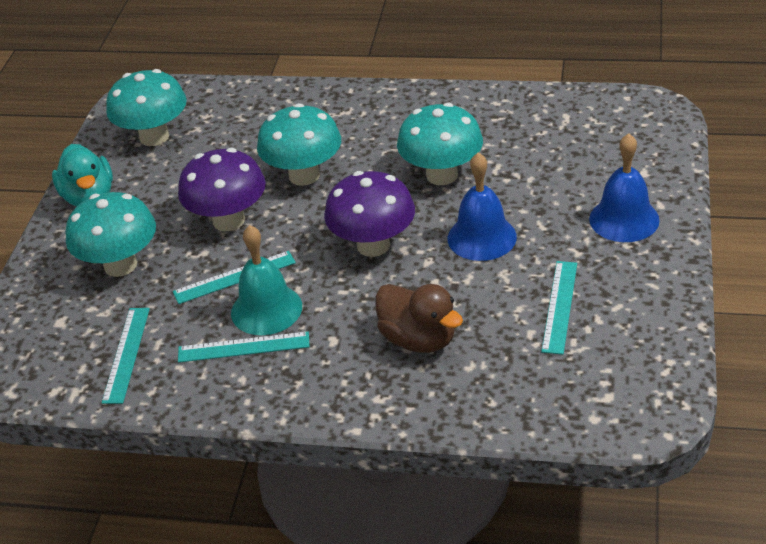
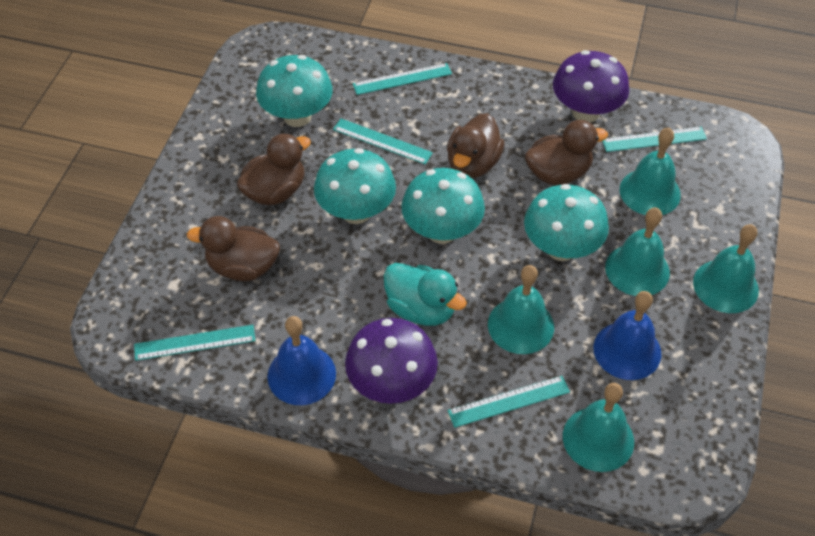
brown duck: 1 -> 4
turquoise bell: 1 -> 5
turquoise ruler: 4 -> 5

